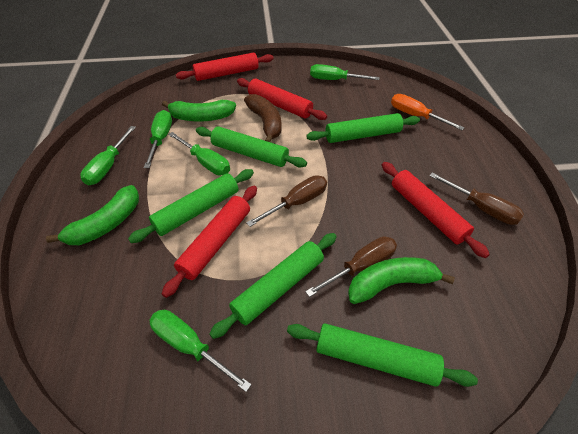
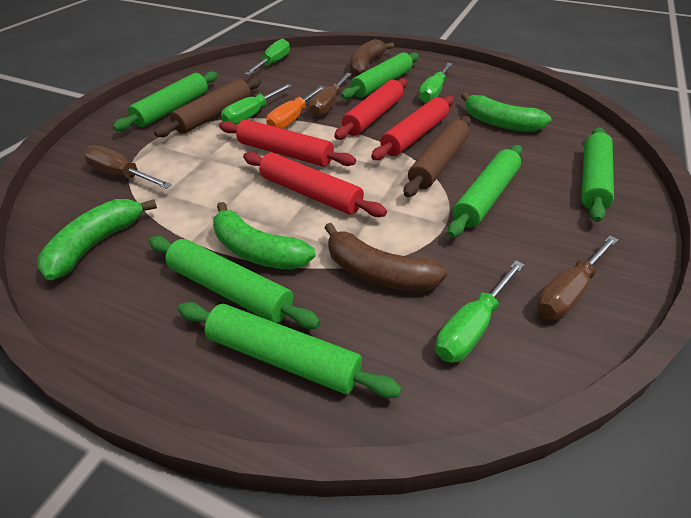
brown banana: 1 -> 2
brown rolling pin: 0 -> 2
green rolling pin: 5 -> 6
green screwdriver: 5 -> 4

